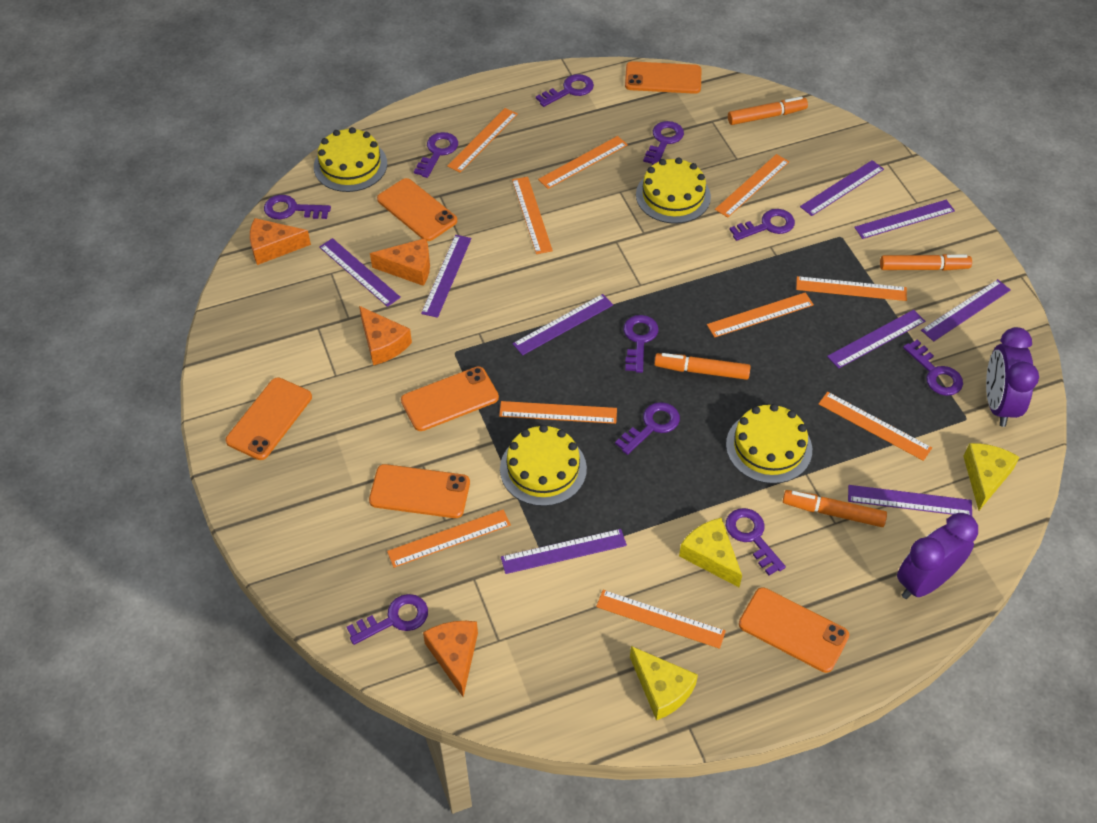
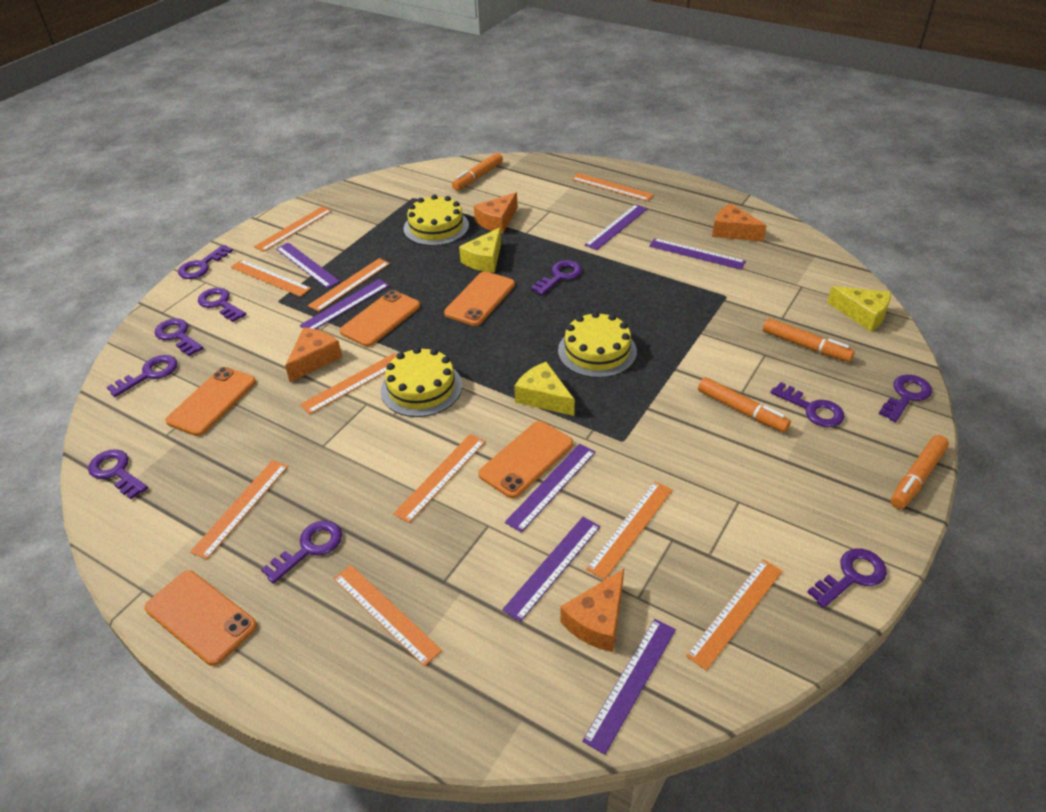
orange phone: 6 -> 5
purple clock: 2 -> 0
purple ruler: 9 -> 7
yellow cake: 4 -> 3

